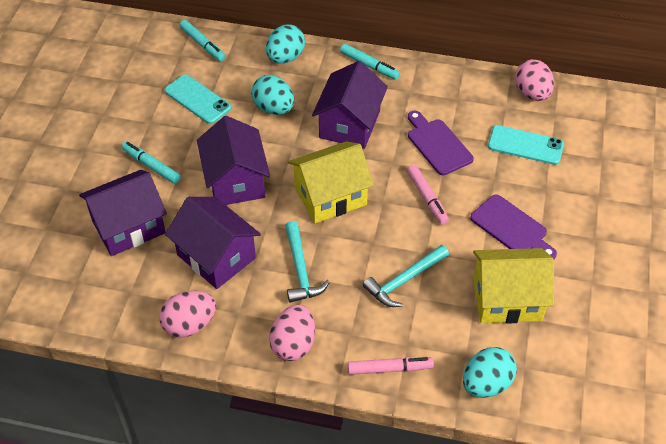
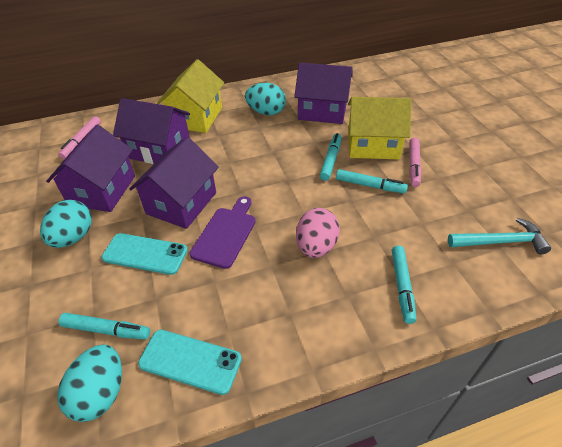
pink egg: 3 -> 1
purple cutting board: 2 -> 1
turquoise hammer: 2 -> 1
turquoise marker: 3 -> 4

